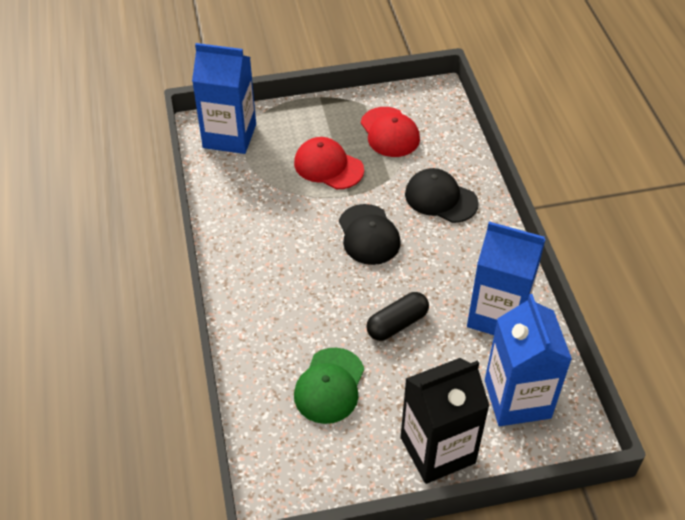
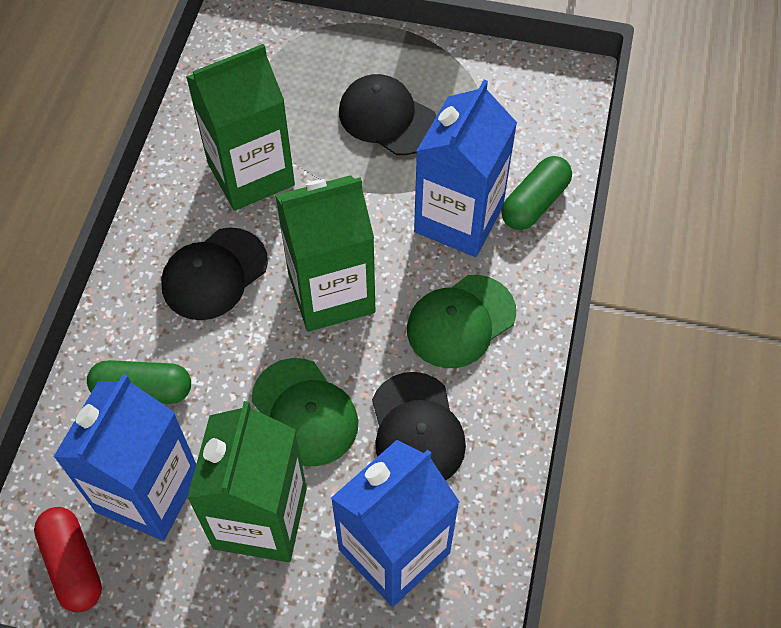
black cap: 2 -> 3
black capsule: 1 -> 0
black carton: 1 -> 0
green cap: 1 -> 2
green capsule: 0 -> 2
green carton: 0 -> 3
red cap: 2 -> 0
red capsule: 0 -> 1

